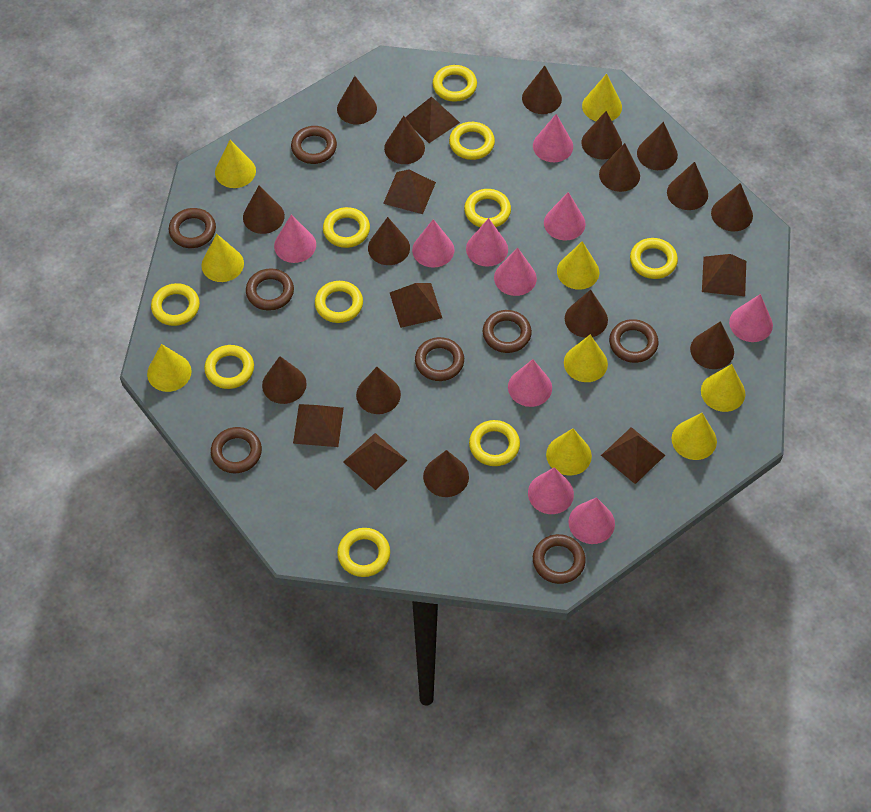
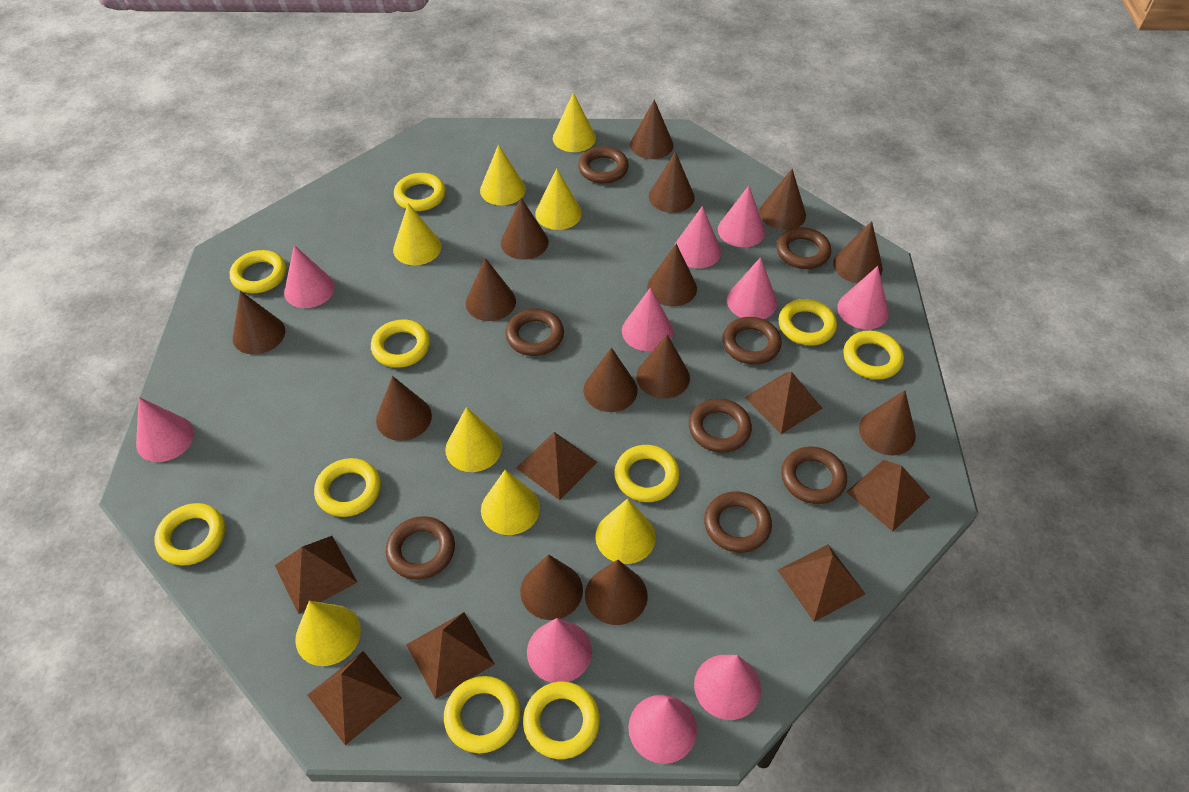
brown cone: 15 -> 14
yellow cone: 9 -> 8

